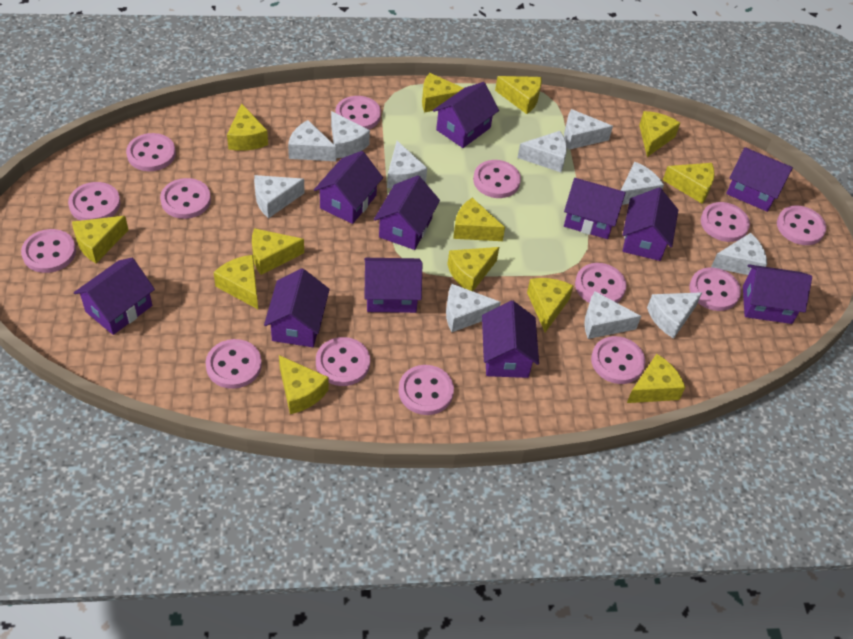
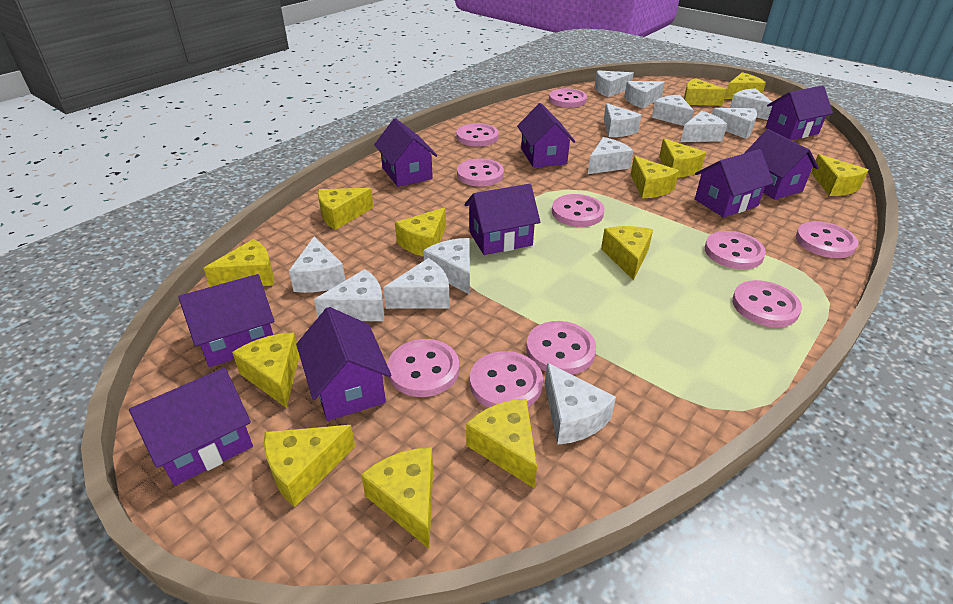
pink button: 14 -> 10
purple house: 11 -> 9
white cheese: 11 -> 13

